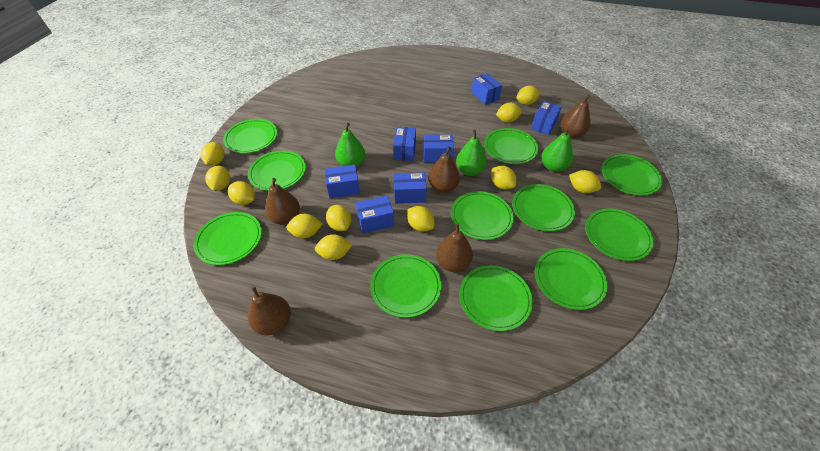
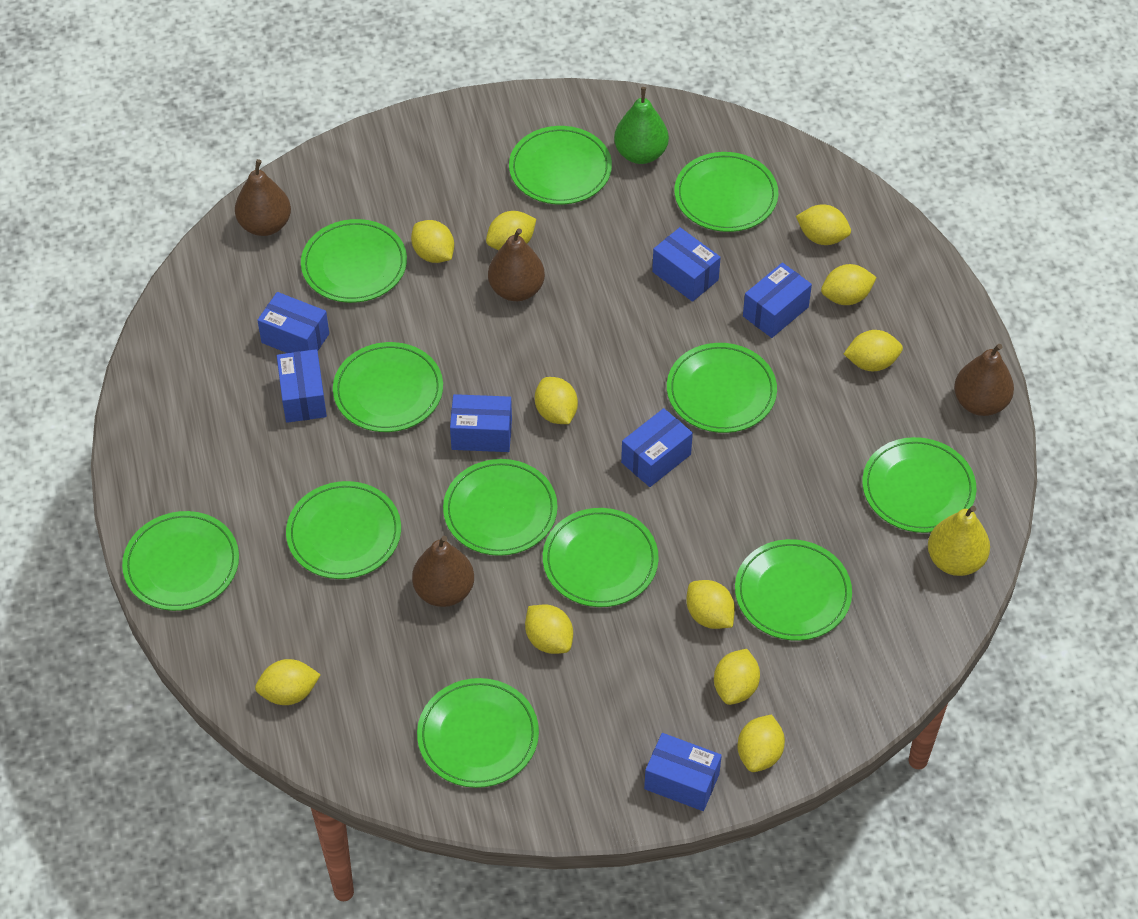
brown pear: 5 -> 4
green pear: 3 -> 1
green plate: 11 -> 12
yellow pear: 0 -> 1

